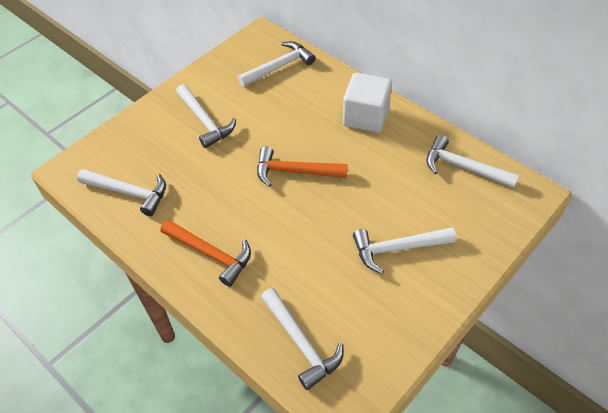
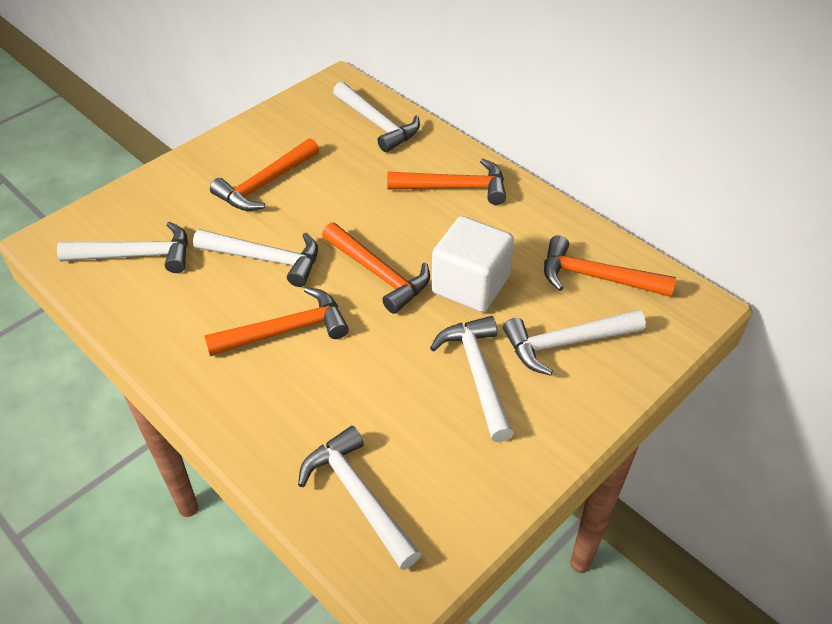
orange hammer: 2 -> 5

